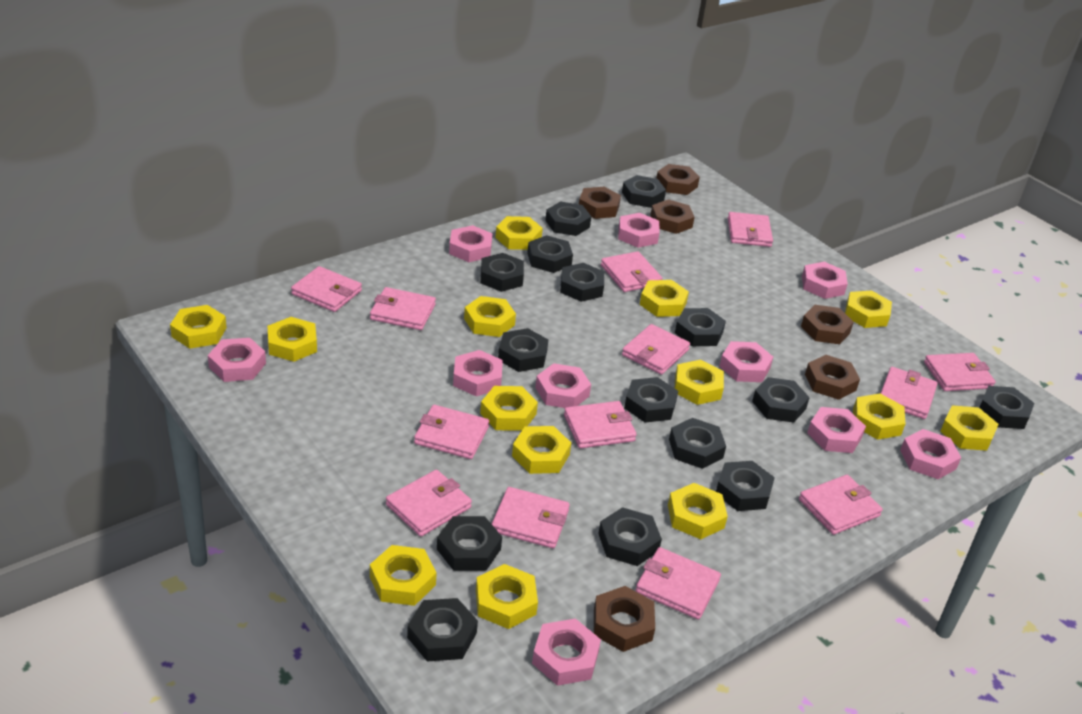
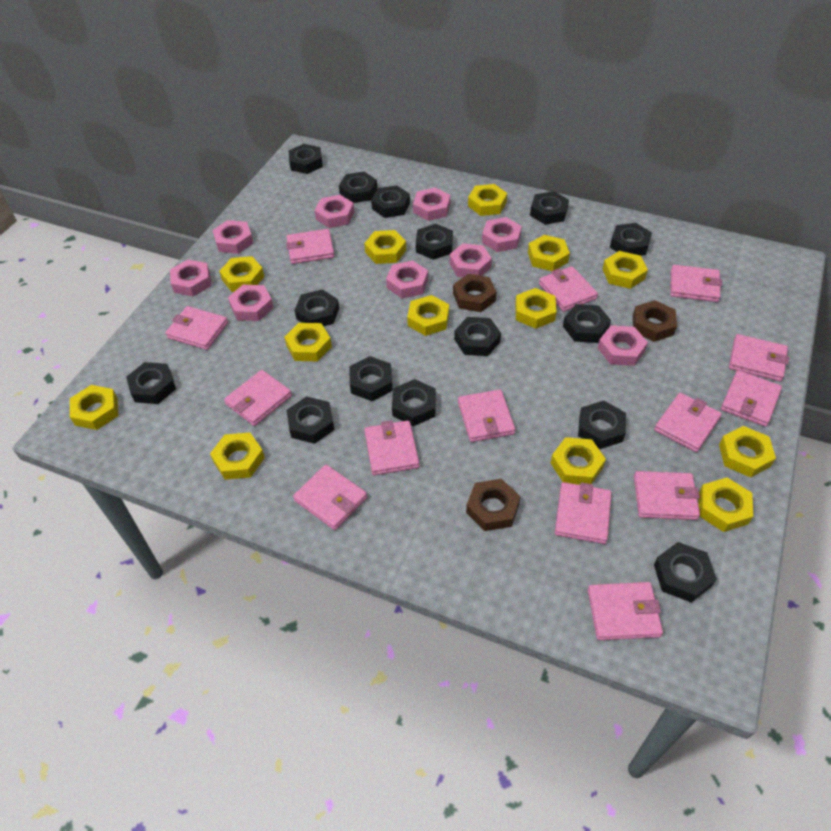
brown nut: 6 -> 3
pink nut: 10 -> 9
pink wallet: 13 -> 14
yellow nut: 14 -> 13

